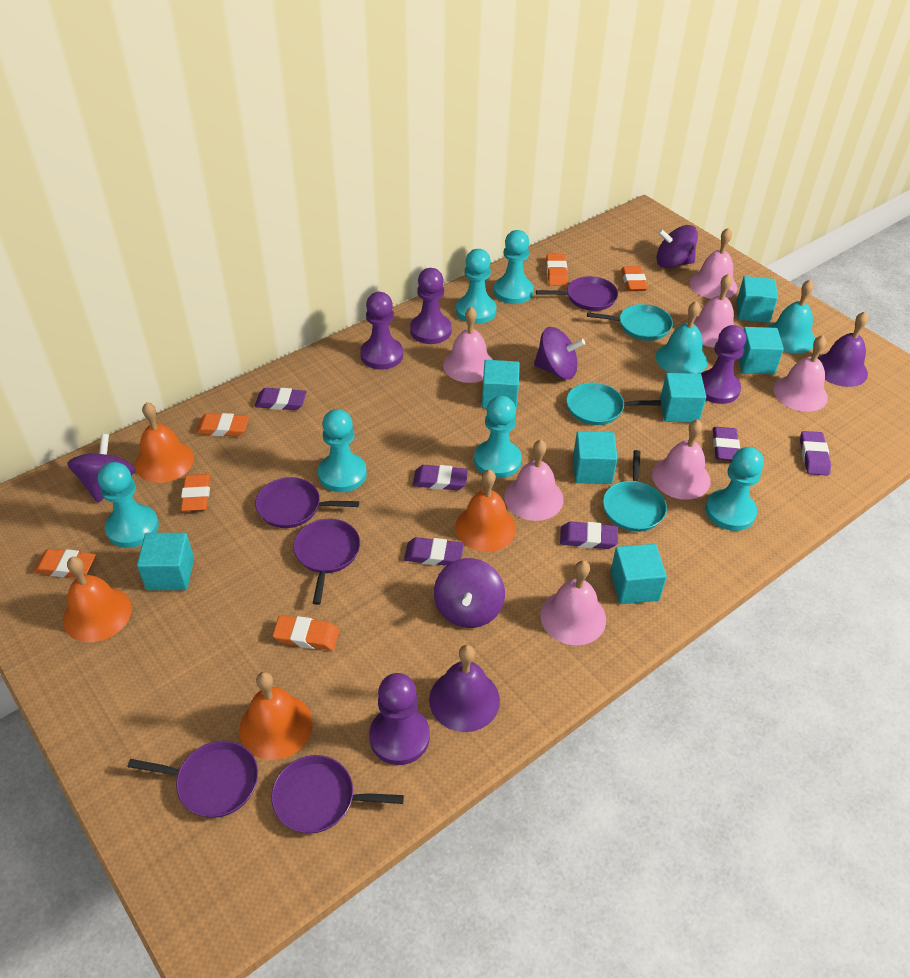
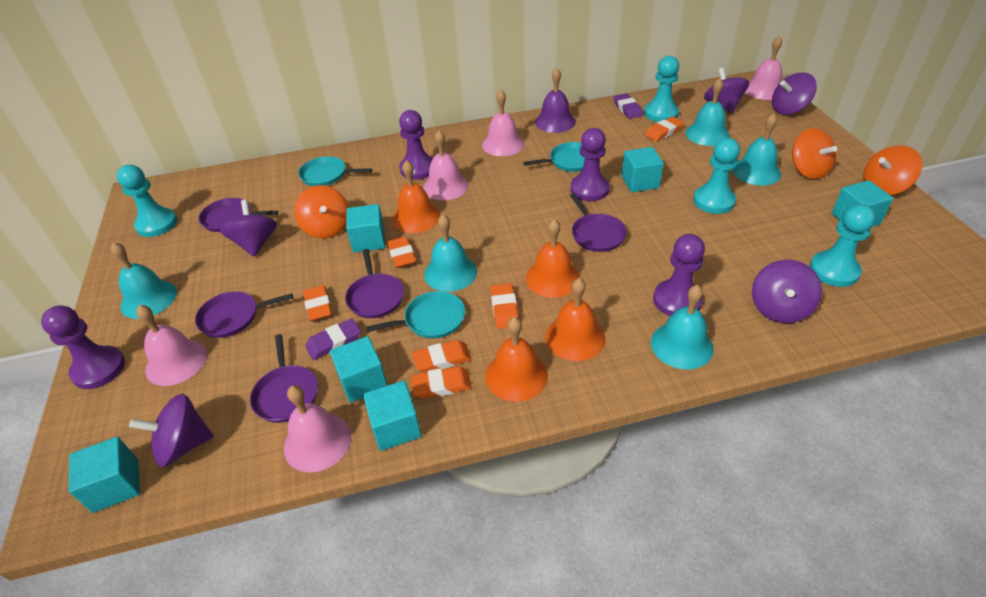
orange spinning top: 0 -> 3
pink bell: 7 -> 5
purple bell: 2 -> 1
purple eraser: 6 -> 2
purple spinning top: 4 -> 5
turquoise bell: 2 -> 5
turquoise cube: 7 -> 6
turquoise pawn: 6 -> 4

